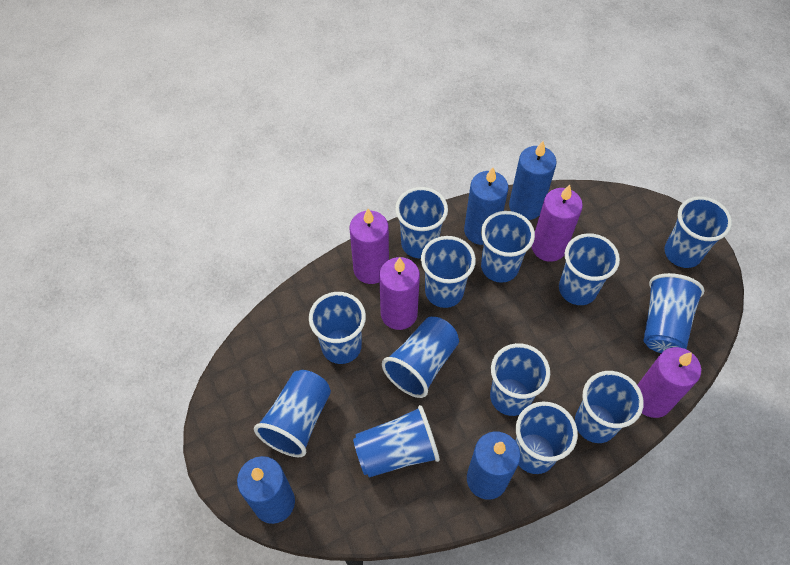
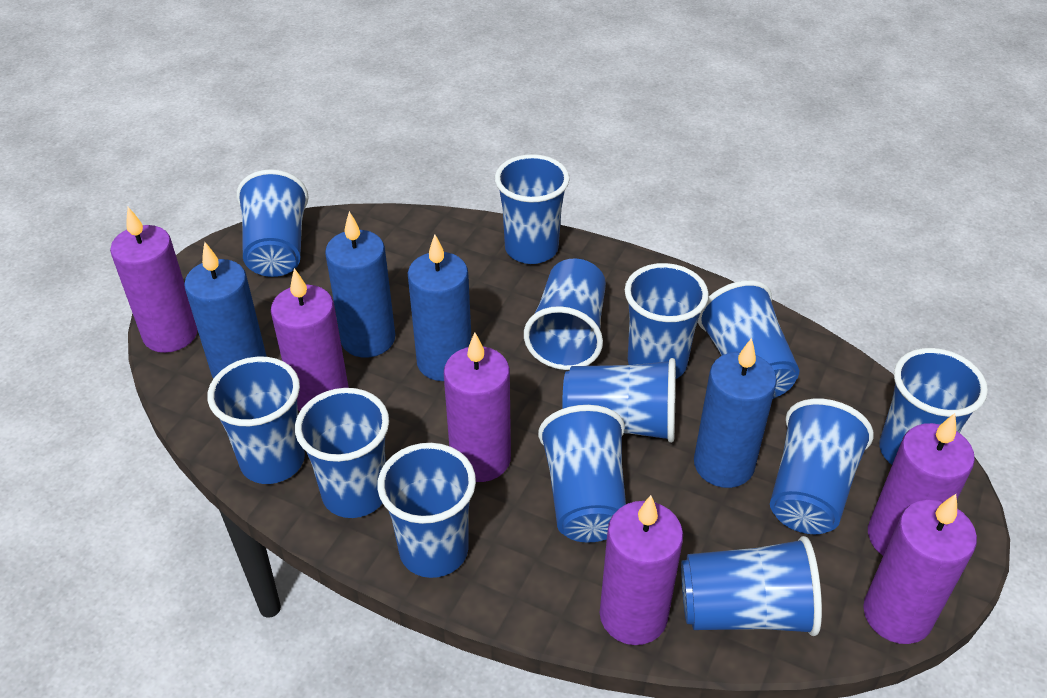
purple candle: 4 -> 6

